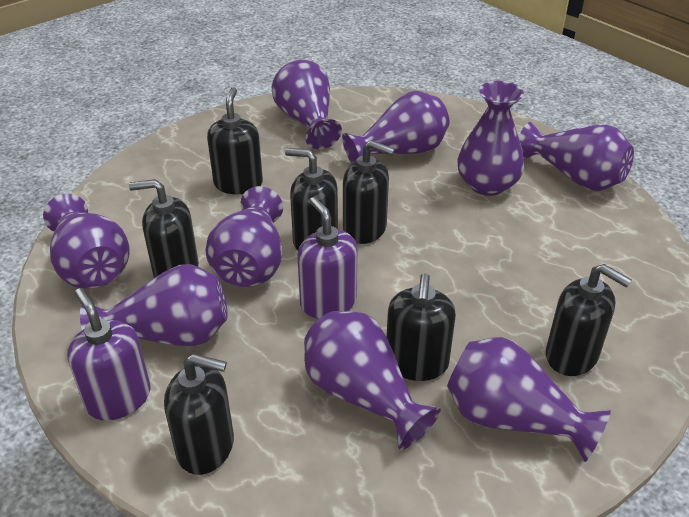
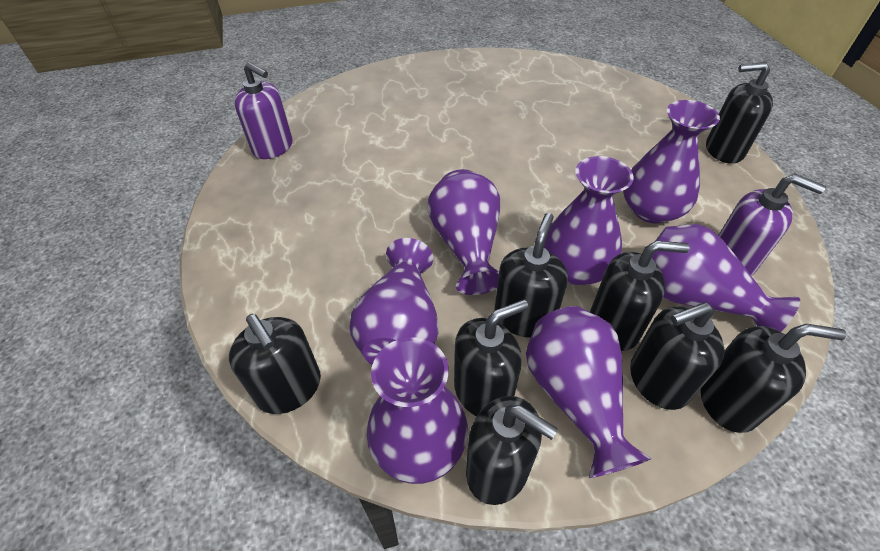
black soap dispenser: 7 -> 8
purple vase: 9 -> 7

